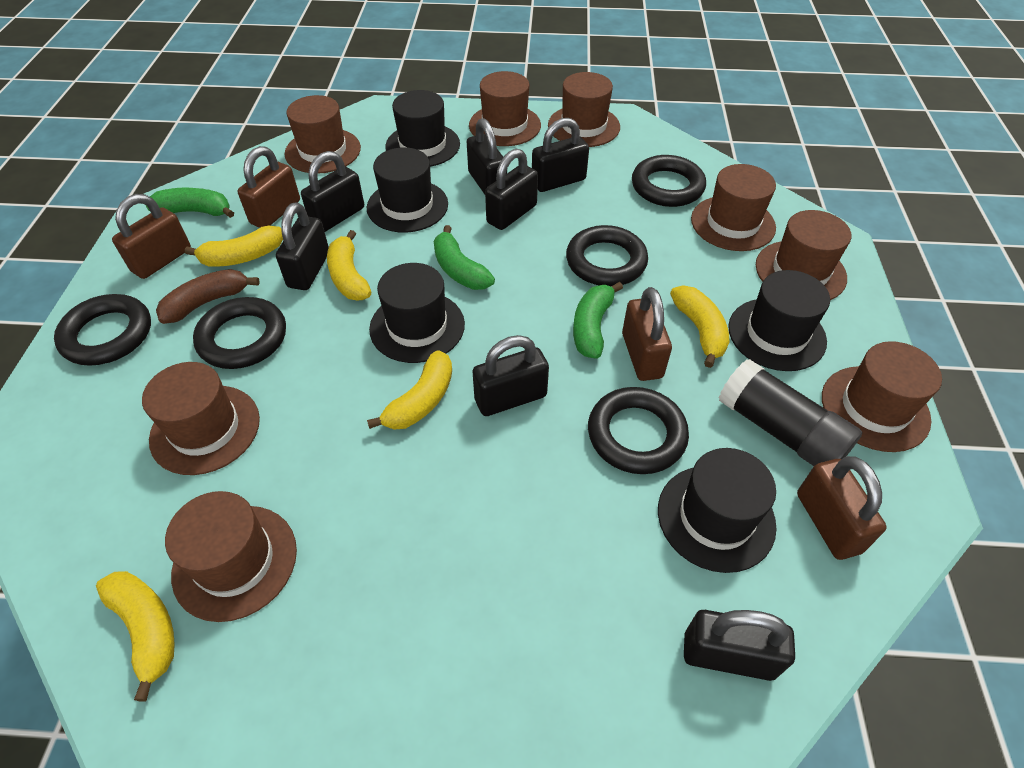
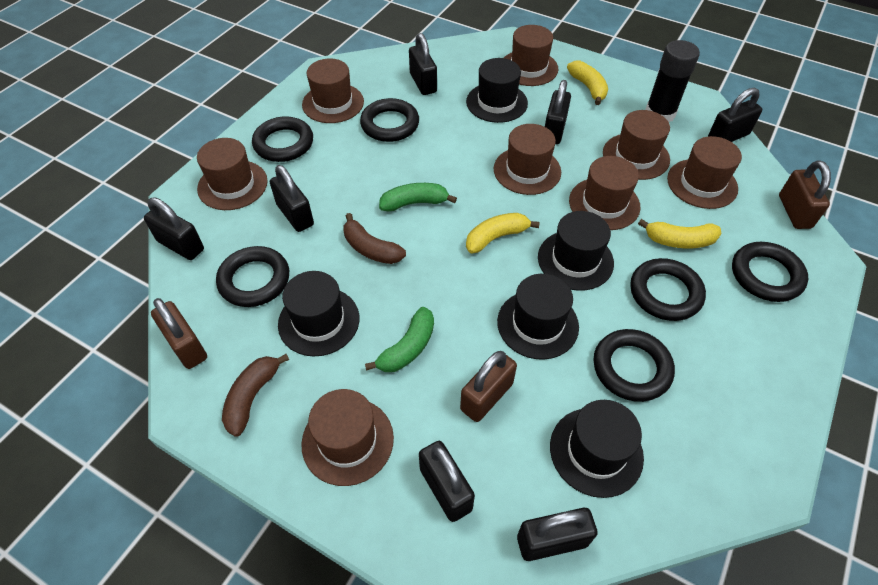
black ring: 5 -> 6
brown banana: 1 -> 2
brown padlock: 4 -> 3
green banana: 3 -> 2
yellow banana: 5 -> 3

